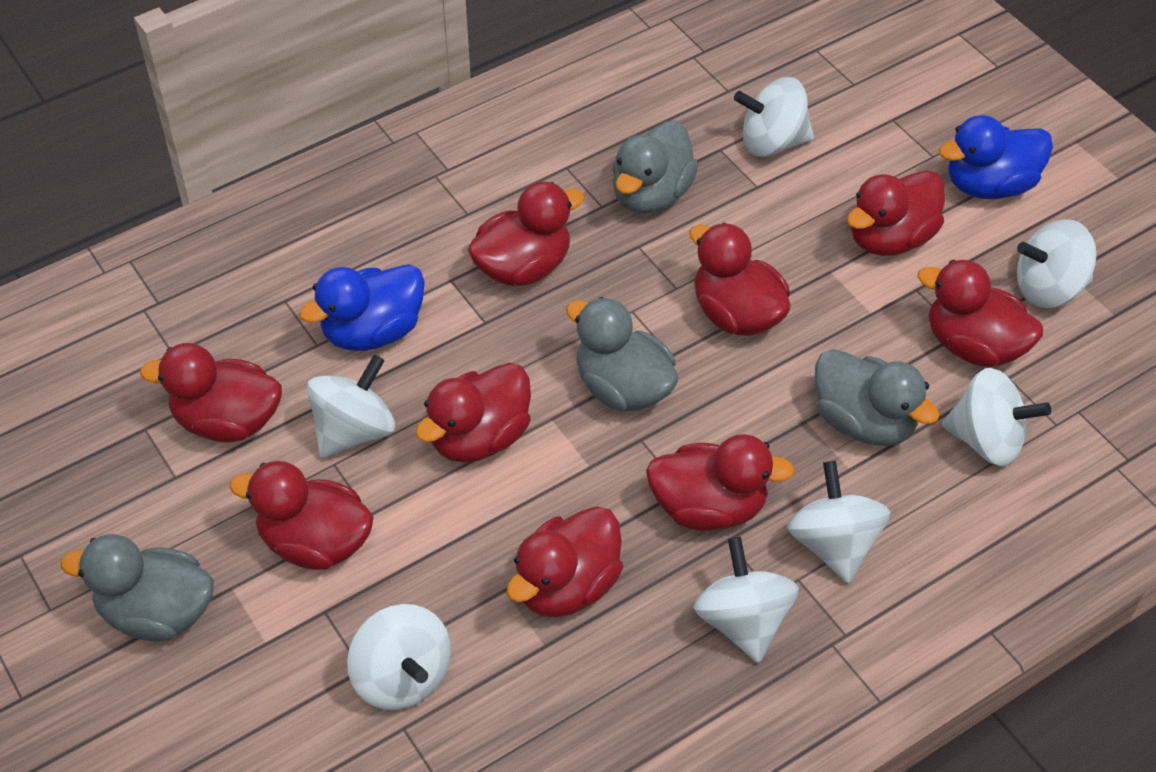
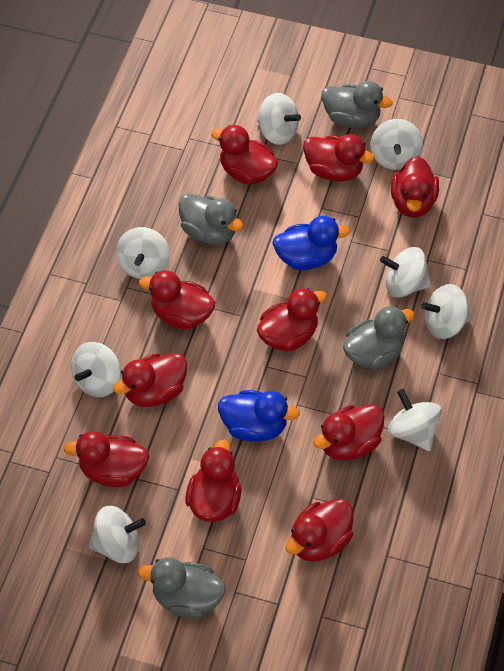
red duck: 9 -> 10
white spinning top: 7 -> 8

